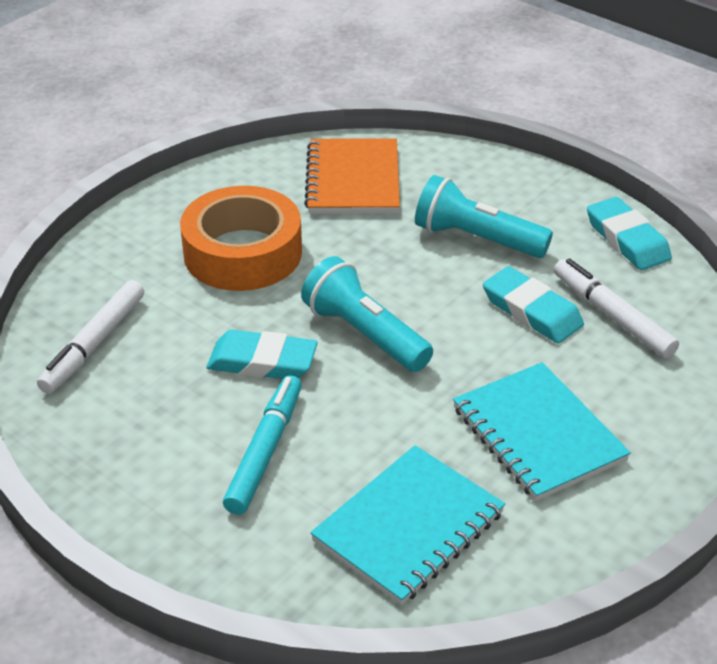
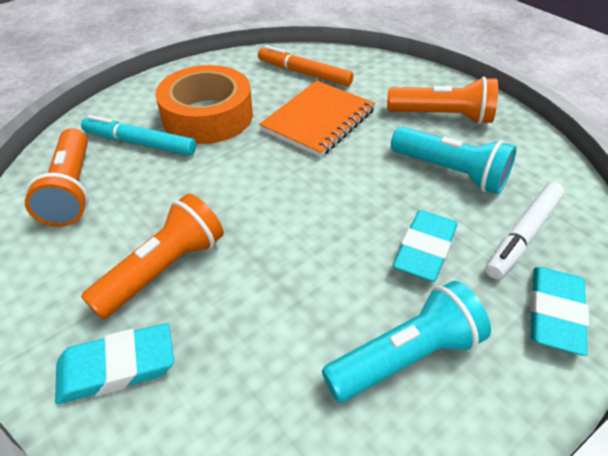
orange flashlight: 0 -> 3
orange marker: 0 -> 1
turquoise notebook: 2 -> 0
white marker: 2 -> 1

